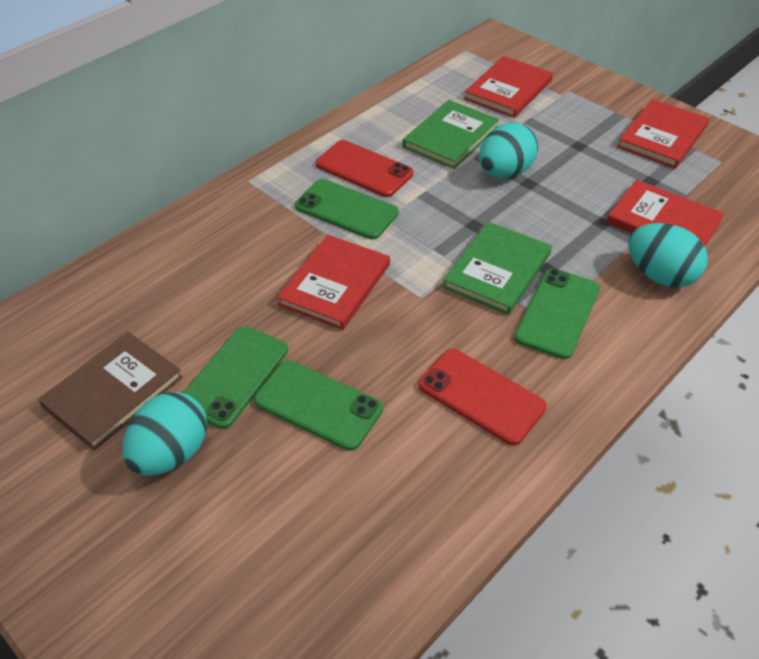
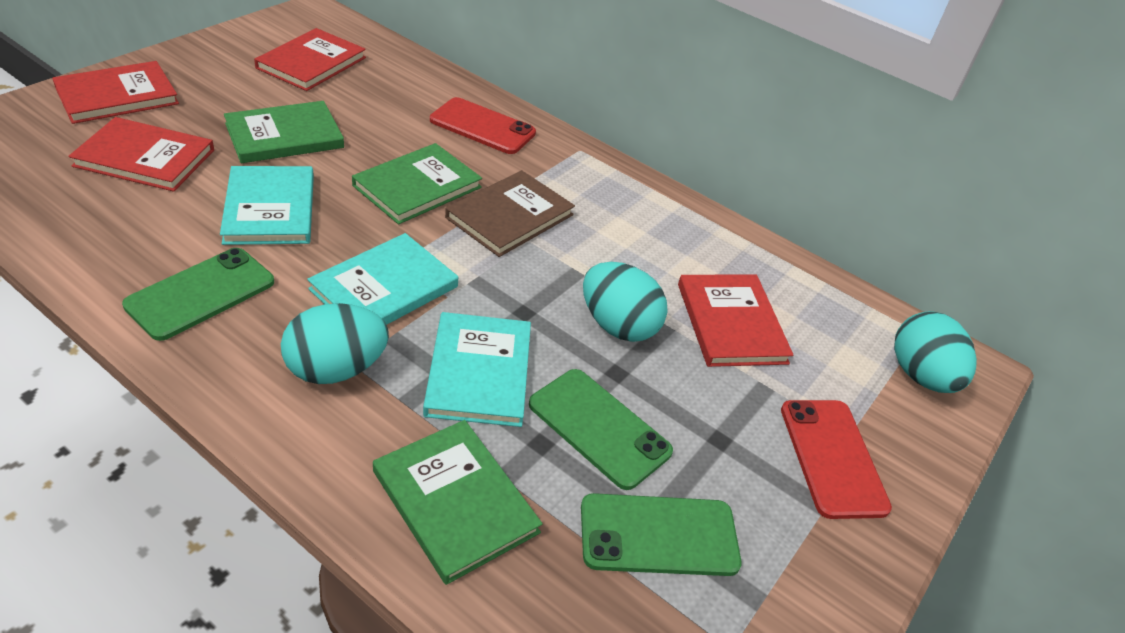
green book: 2 -> 3
green phone: 4 -> 3
turquoise book: 0 -> 3

